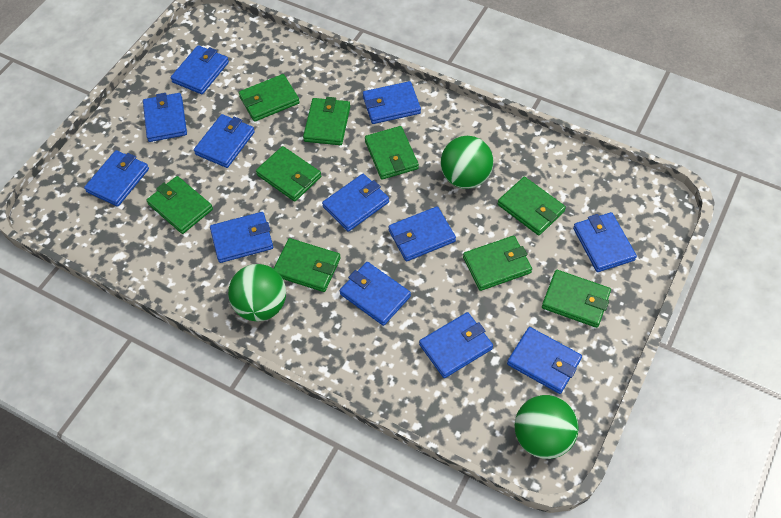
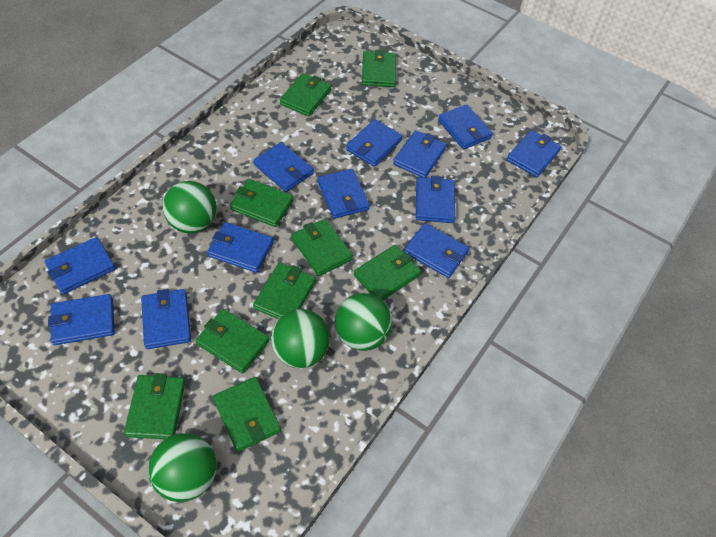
green ball: 3 -> 4

